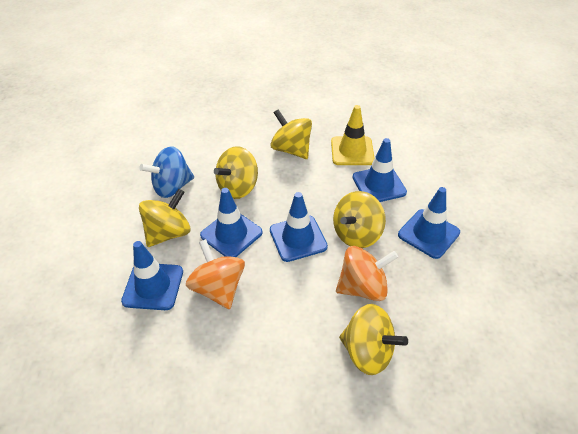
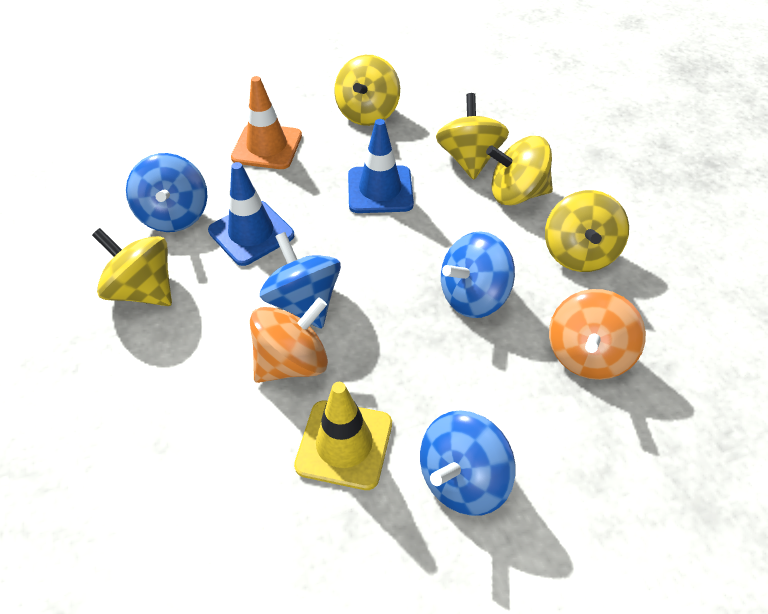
blue spinning top: 1 -> 4
blue traffic cone: 5 -> 2
orange traffic cone: 0 -> 1

